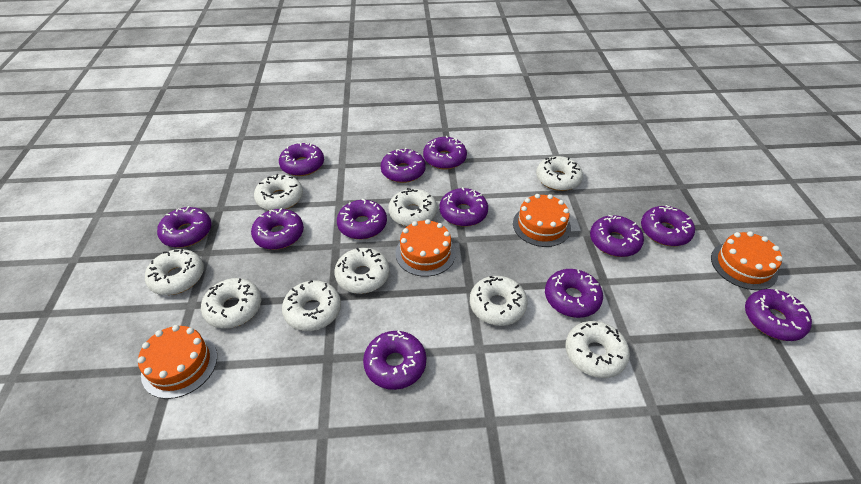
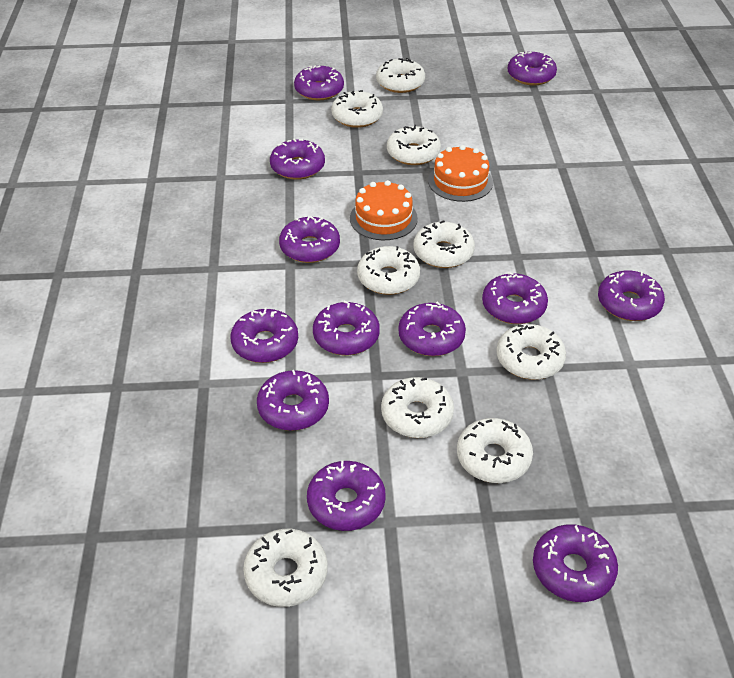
orange cake: 4 -> 2

